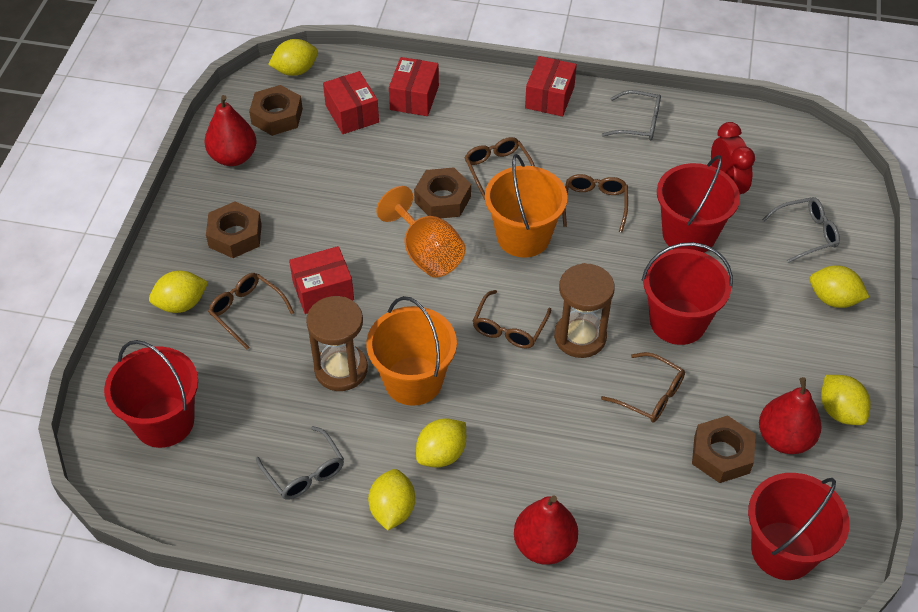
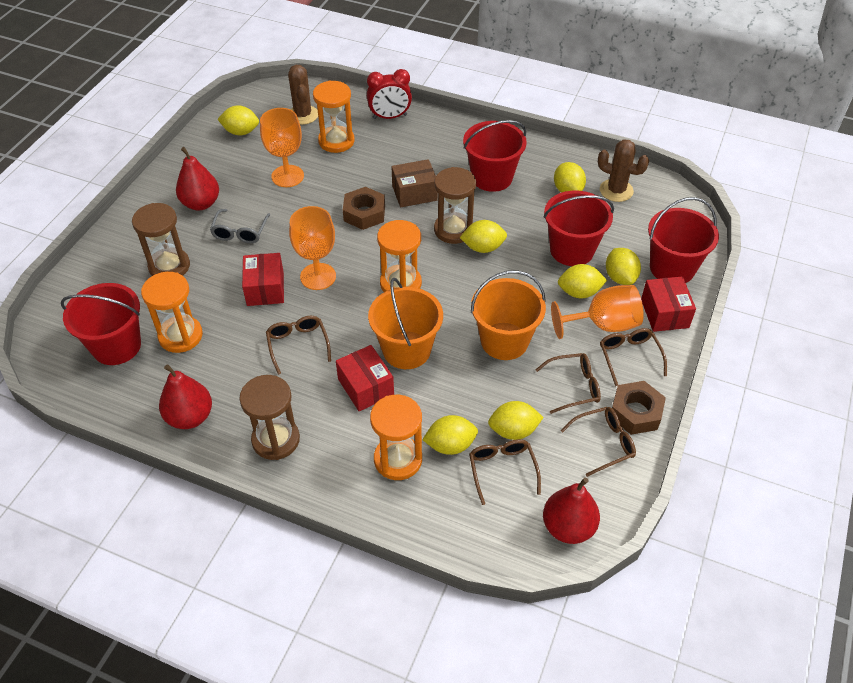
brown box: 0 -> 1
brown cactus: 0 -> 2
brown hourglass: 2 -> 3
brown nut: 4 -> 2
grey glasses: 3 -> 1
orange goblet: 1 -> 3
orange hourglass: 0 -> 4
red box: 4 -> 3
yellow lemon: 6 -> 7

